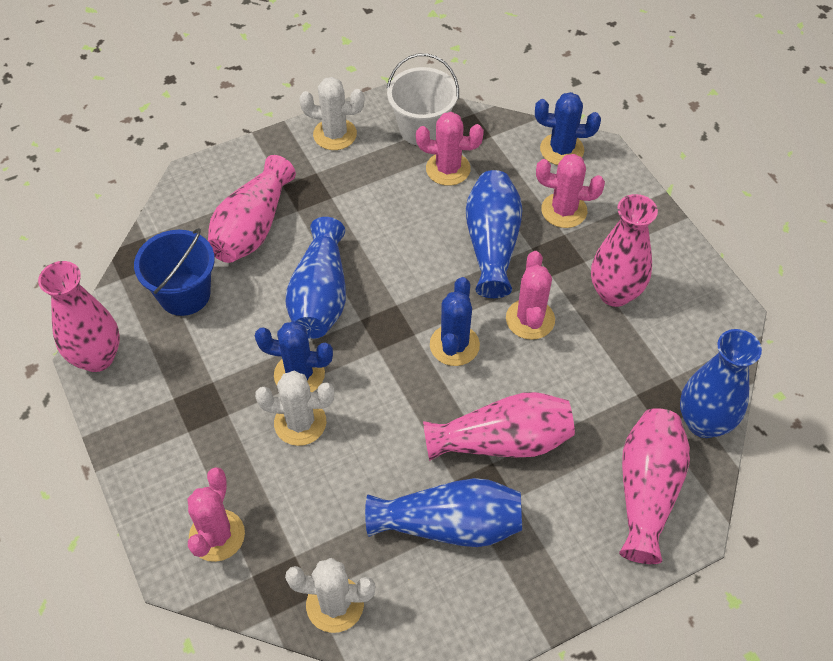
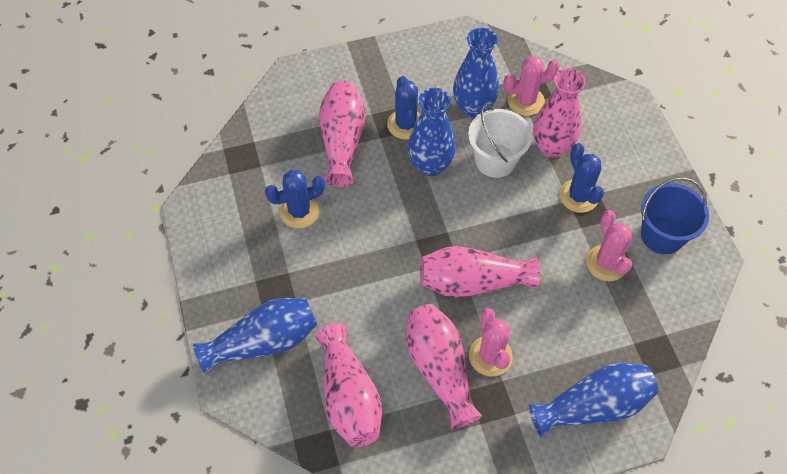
pink cactus: 4 -> 3
white cactus: 3 -> 0

